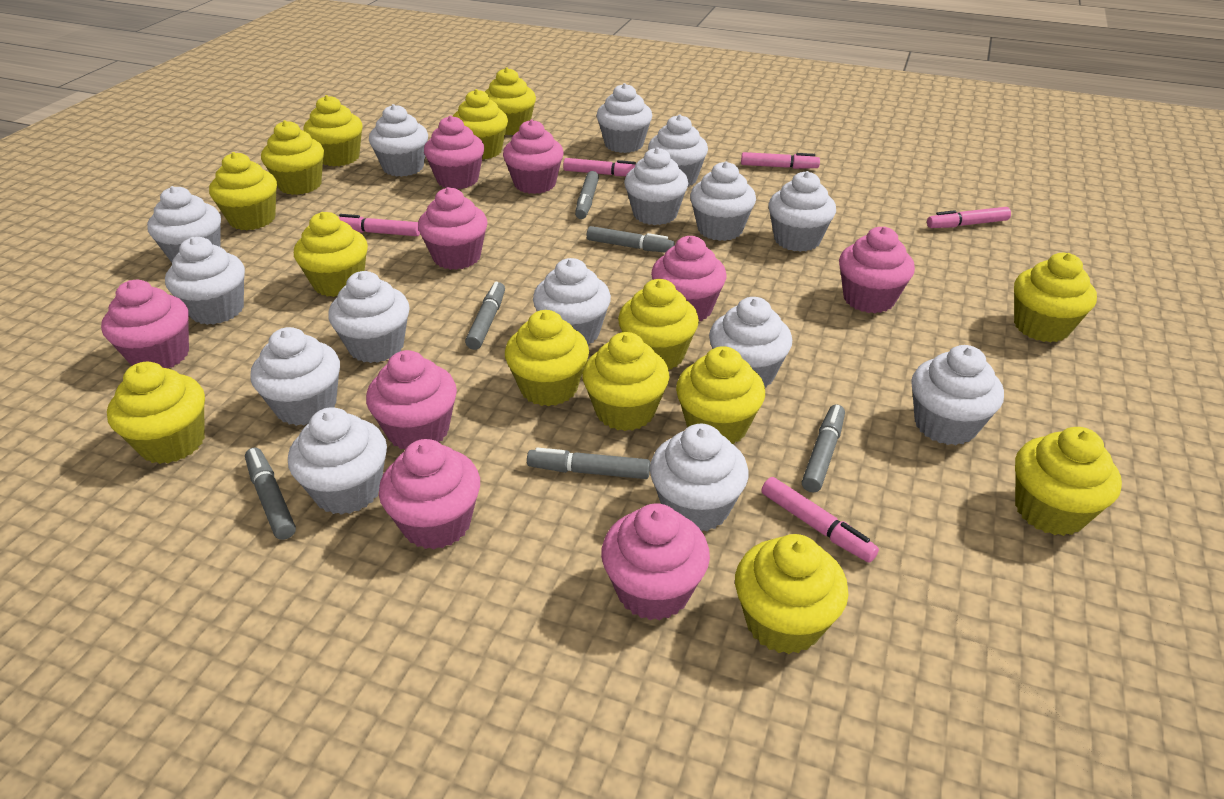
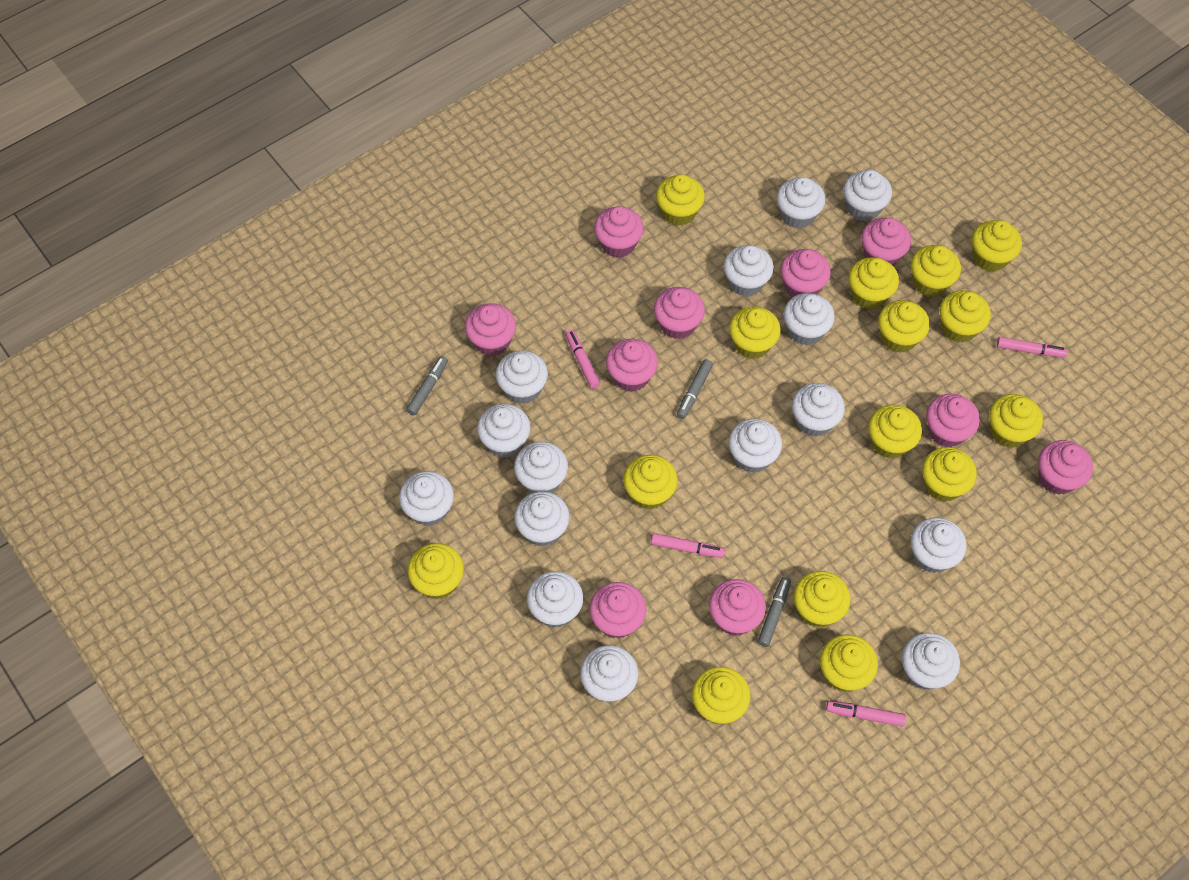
grey marker: 6 -> 3
pink cupcake: 9 -> 10
pink marker: 5 -> 4
yellow cupcake: 14 -> 15

